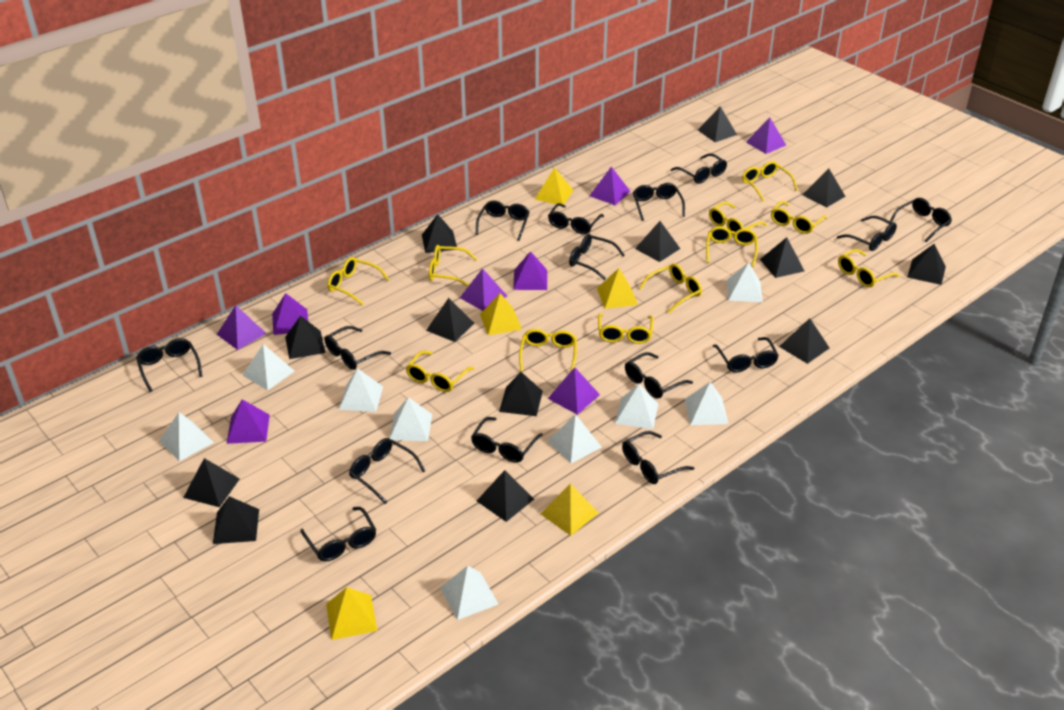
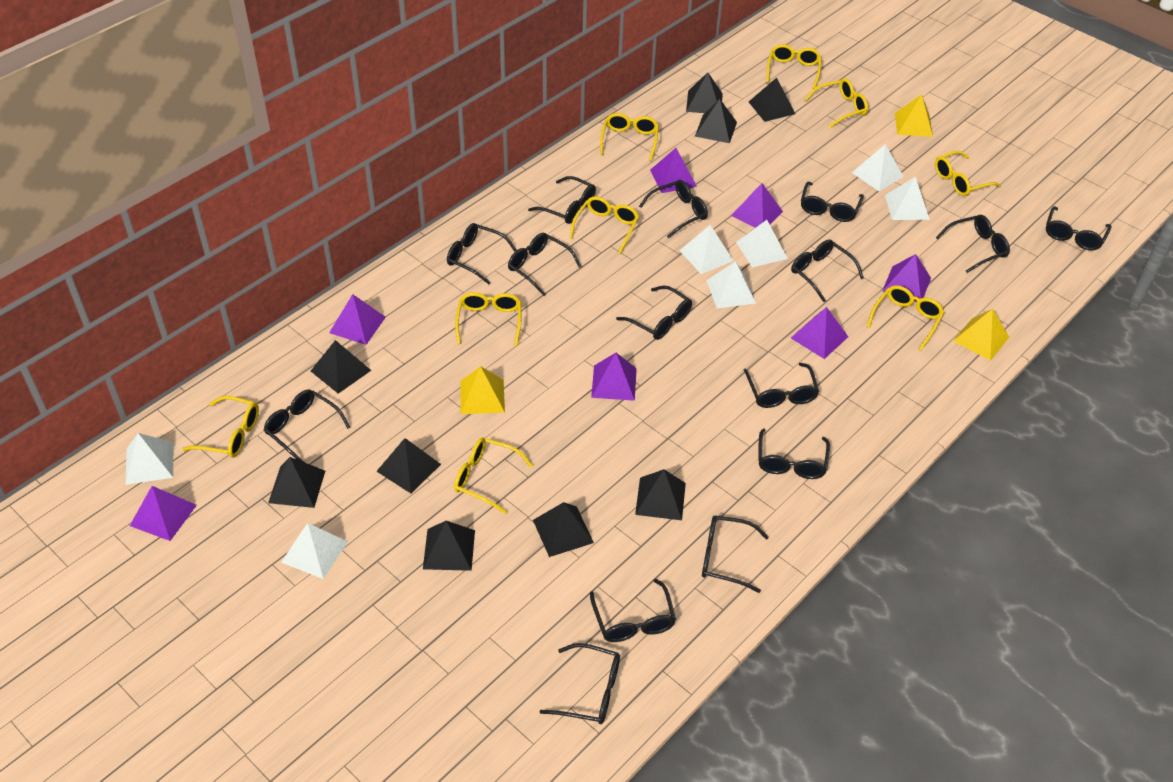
black pyramid: 13 -> 9
purple pyramid: 8 -> 7
white pyramid: 9 -> 7
yellow glasses: 11 -> 9
yellow pyramid: 5 -> 3

